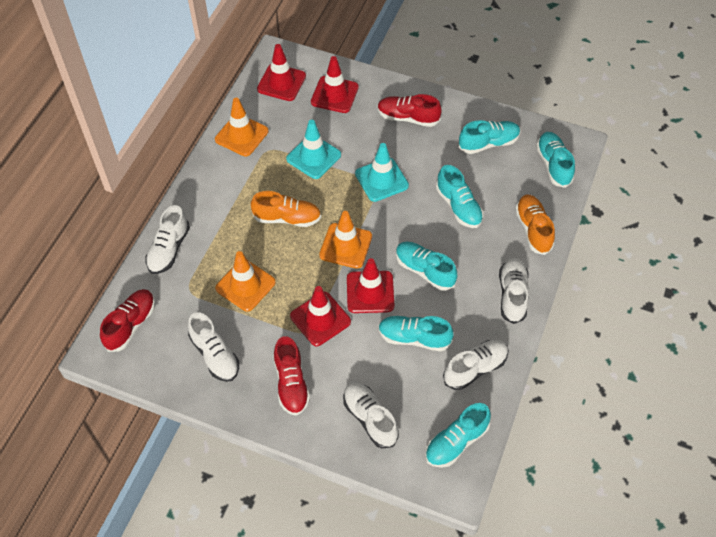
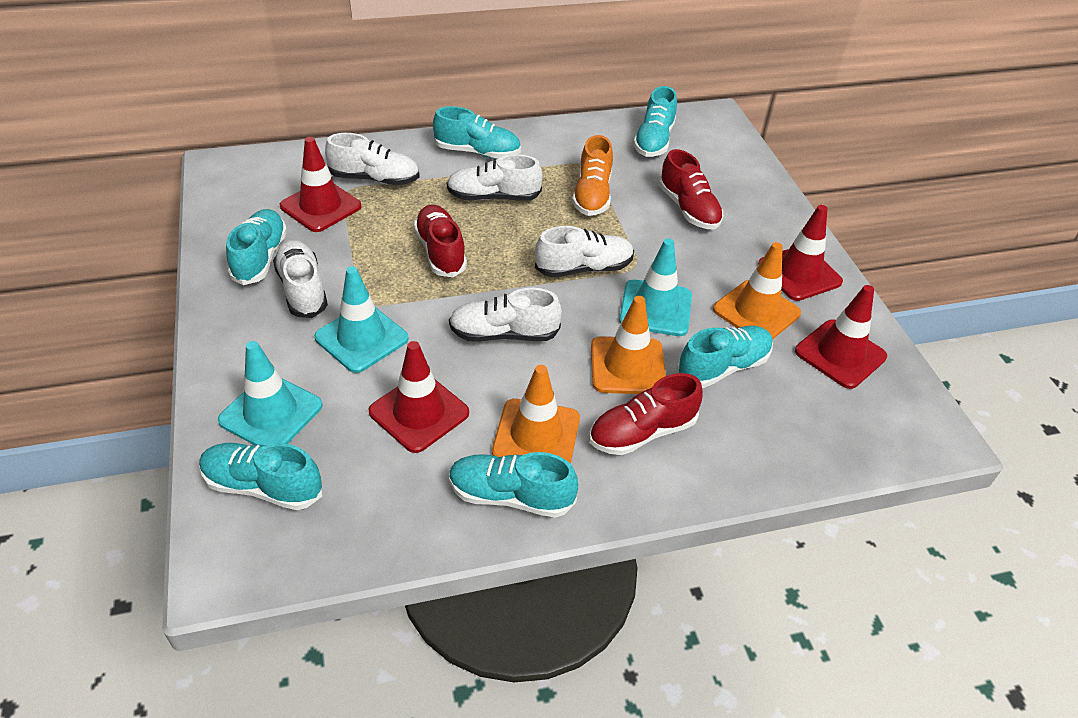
orange shoe: 2 -> 1
turquoise traffic cone: 2 -> 3

